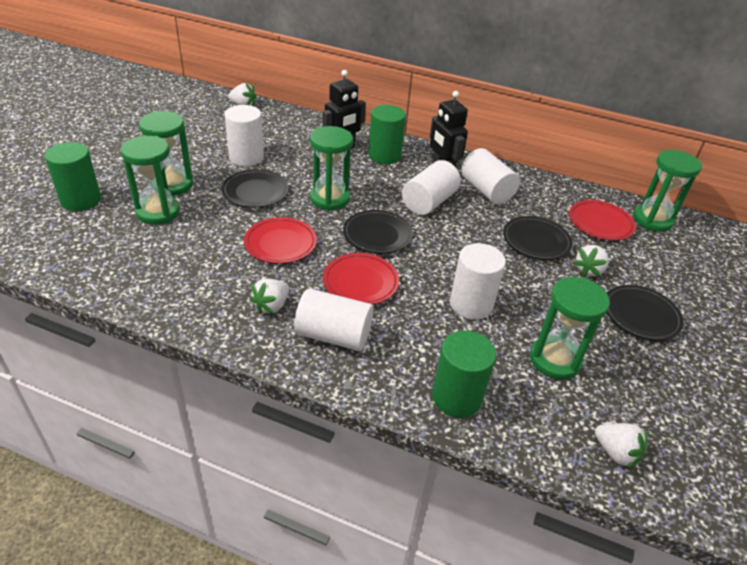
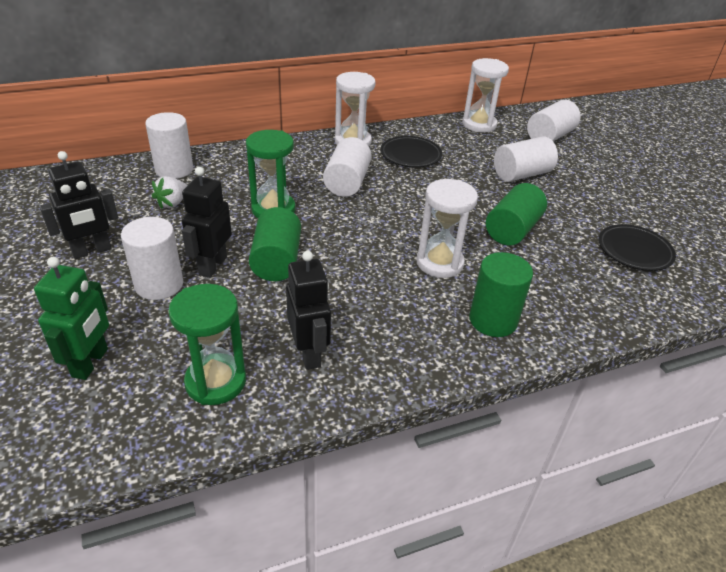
black plate: 4 -> 2
black robot: 2 -> 3
green hourglass: 5 -> 2
green robot: 0 -> 1
red plate: 3 -> 0
white hourglass: 0 -> 3
white strawberry: 4 -> 1

